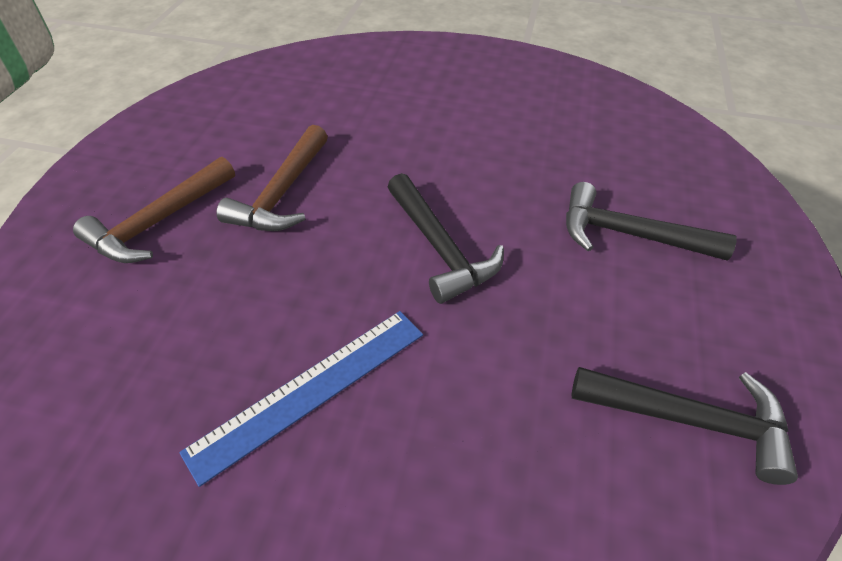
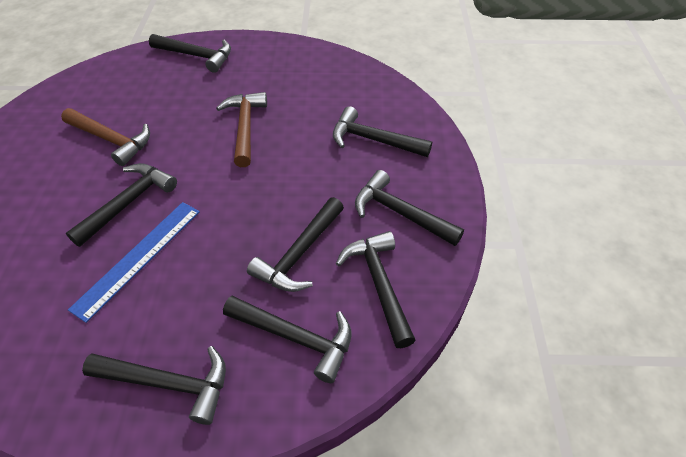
black hammer: 3 -> 8

